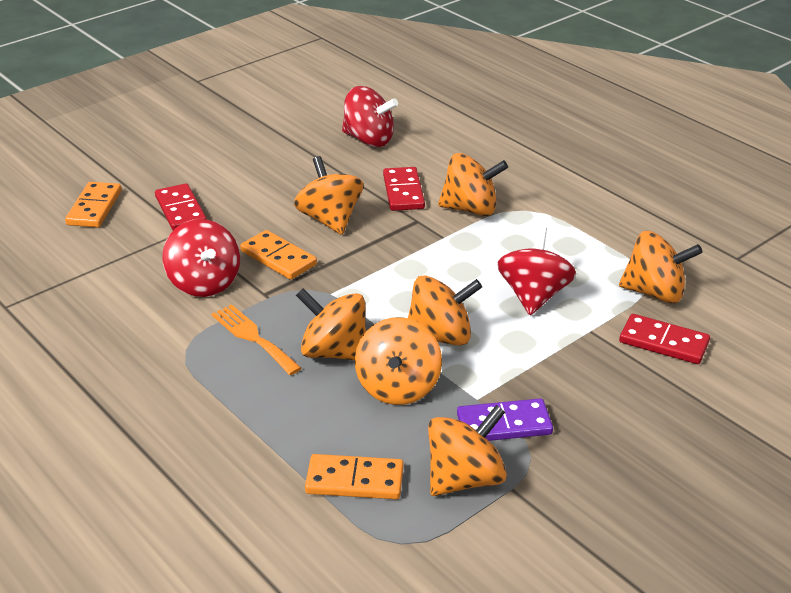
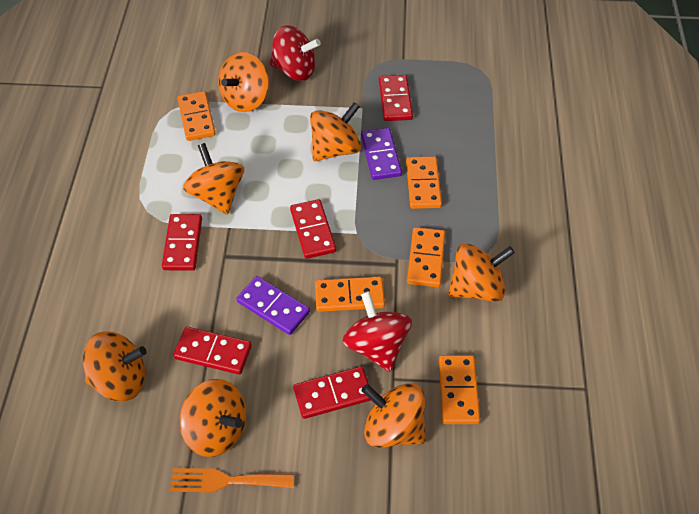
orange domino: 3 -> 5
purple domino: 1 -> 2
red domino: 3 -> 5
red spinning top: 3 -> 2

